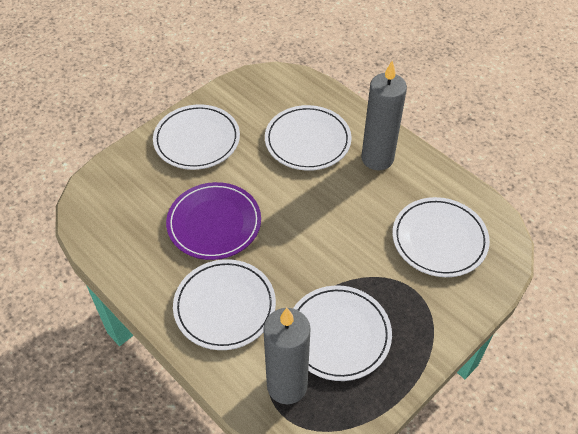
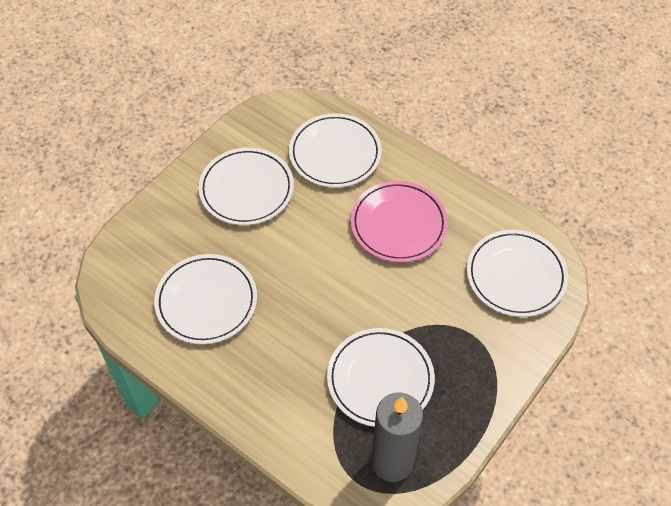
grey candle: 2 -> 1
pink plate: 0 -> 1
purple plate: 1 -> 0

